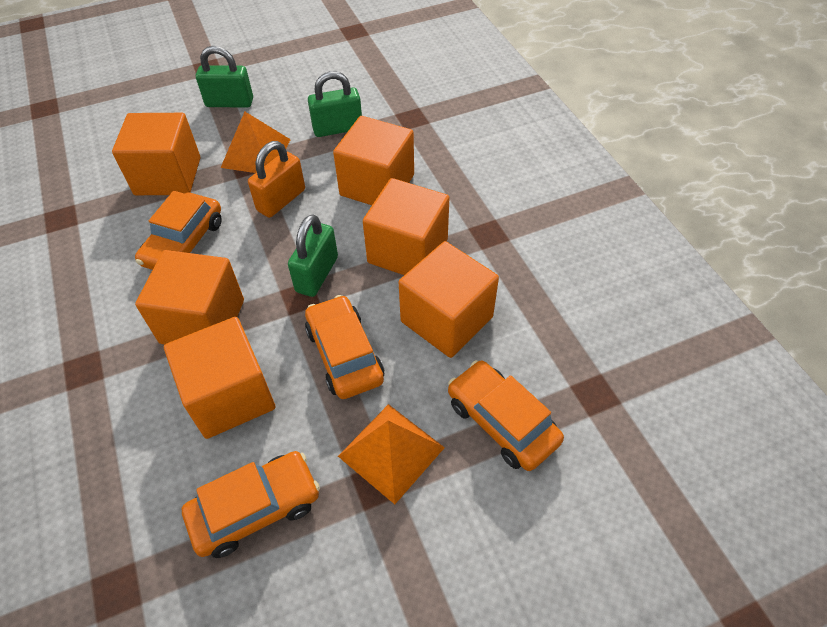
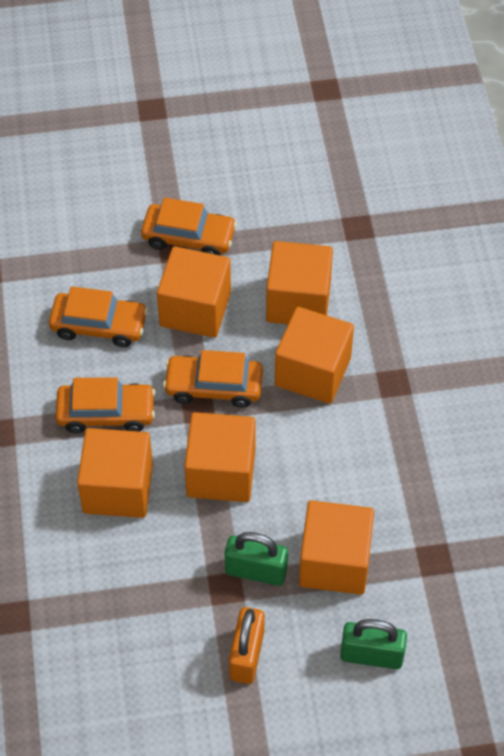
green padlock: 3 -> 2
orange pyramid: 2 -> 0

